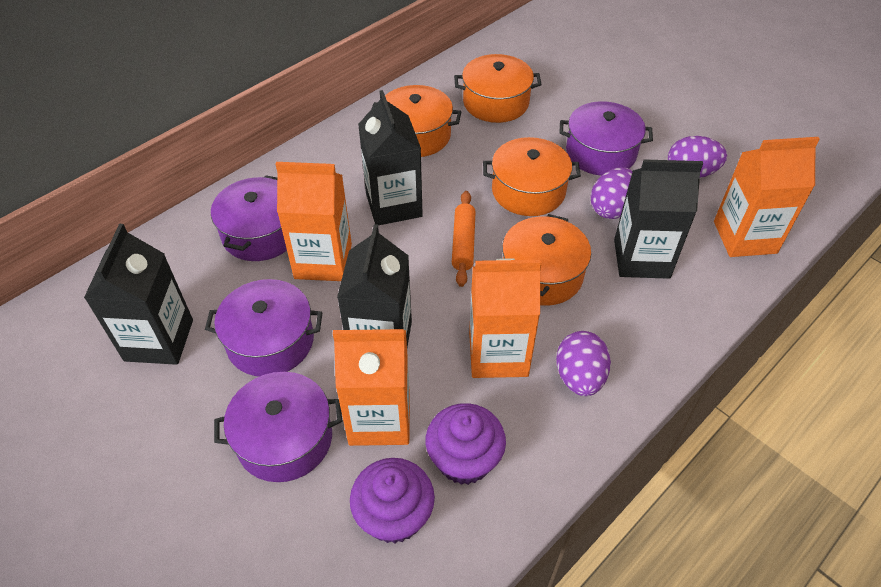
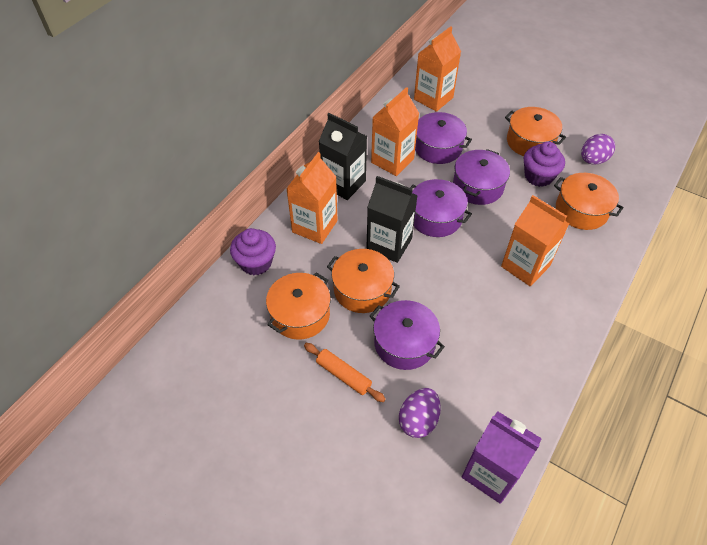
black carton: 4 -> 2
purple carton: 0 -> 1
purple egg: 3 -> 2

